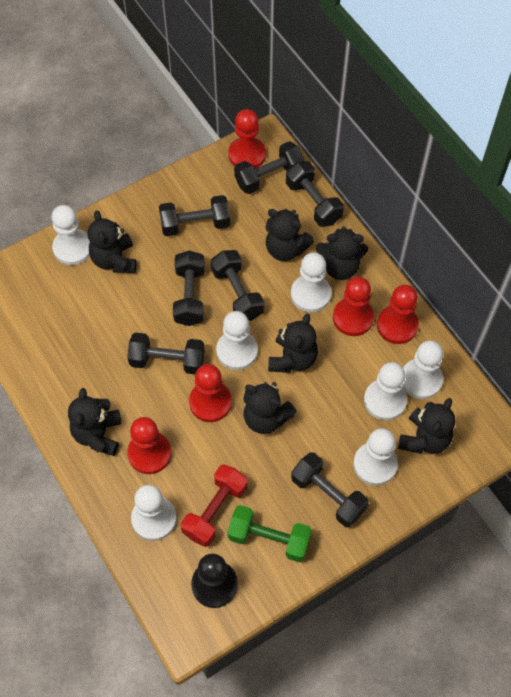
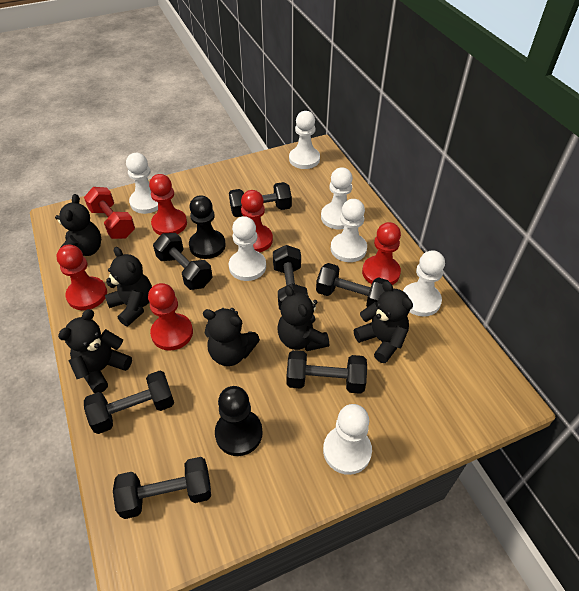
black pawn: 1 -> 2
black teddy bear: 7 -> 6
green dumbbell: 1 -> 0

